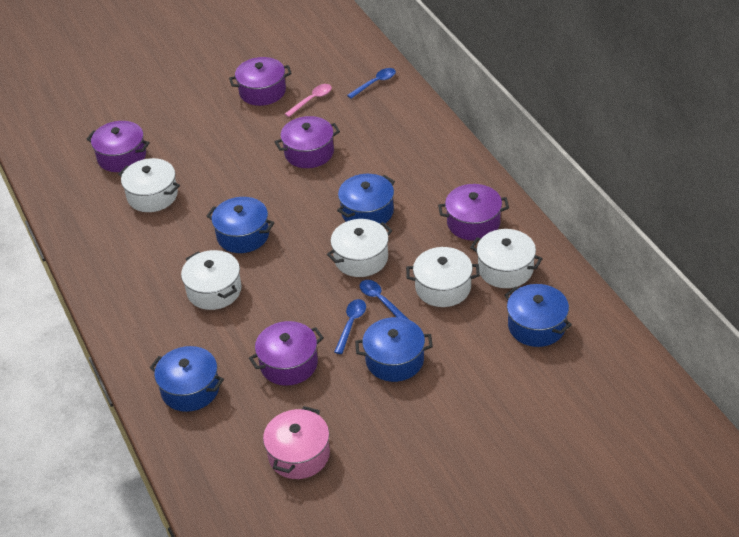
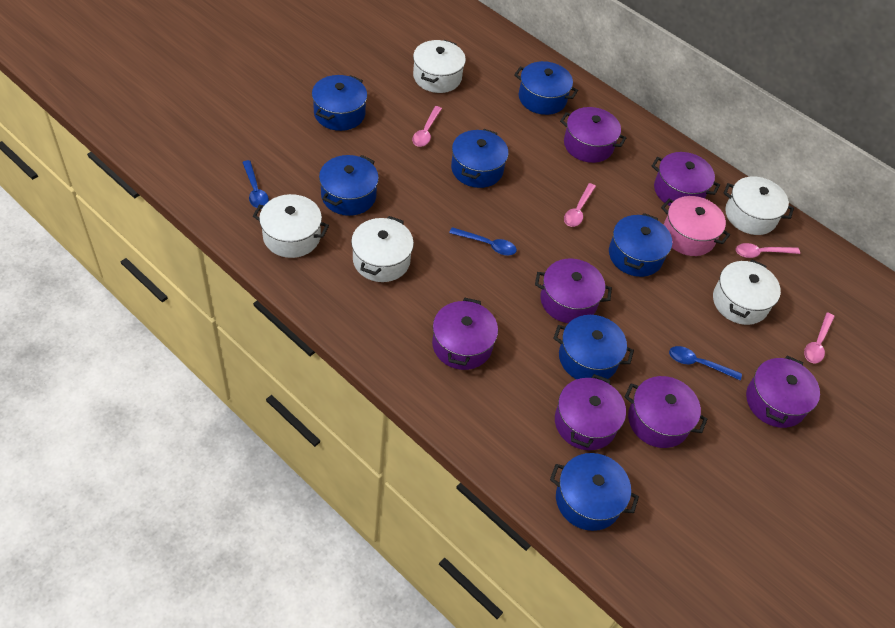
blue pot: 5 -> 7
pink spoon: 1 -> 4
purple pot: 5 -> 7

